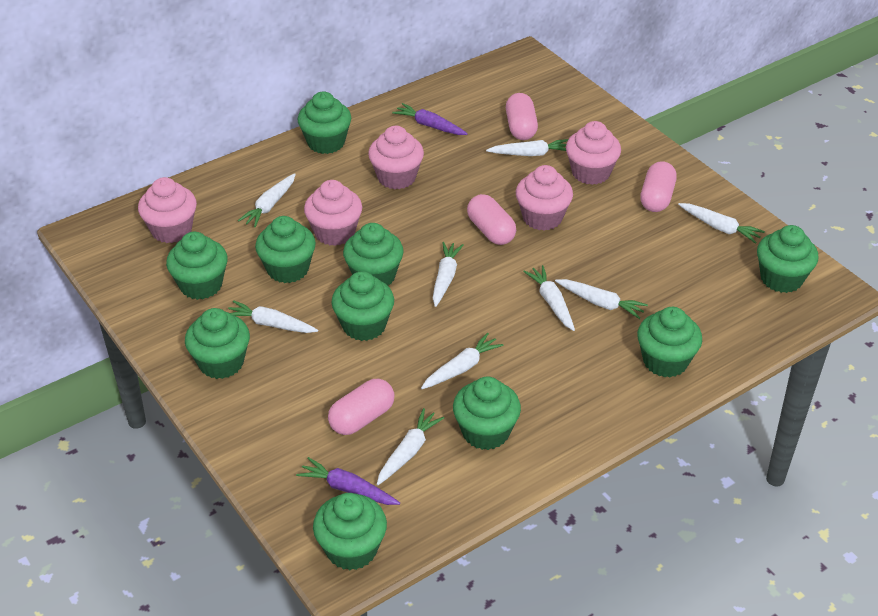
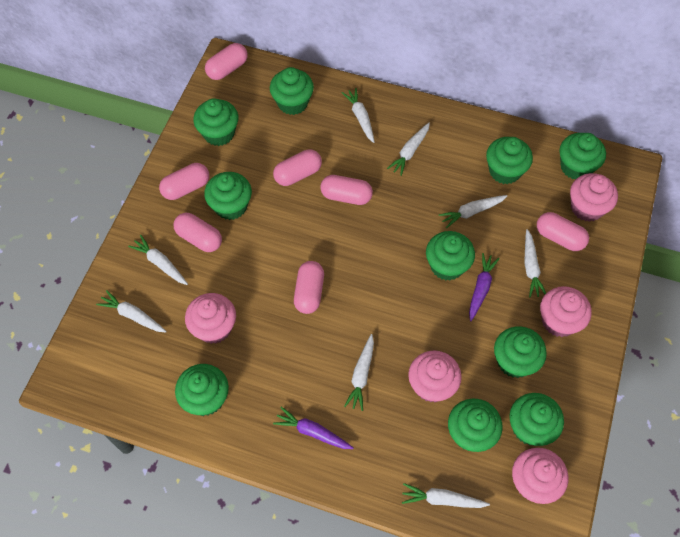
pink capsule: 4 -> 7
white carrot: 9 -> 8

